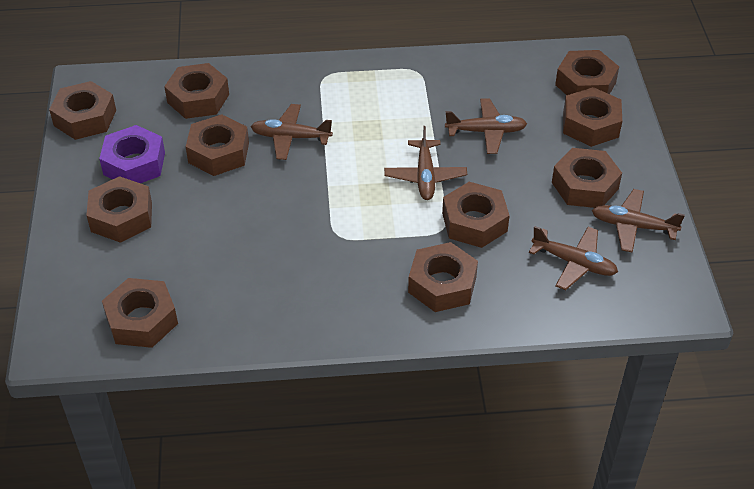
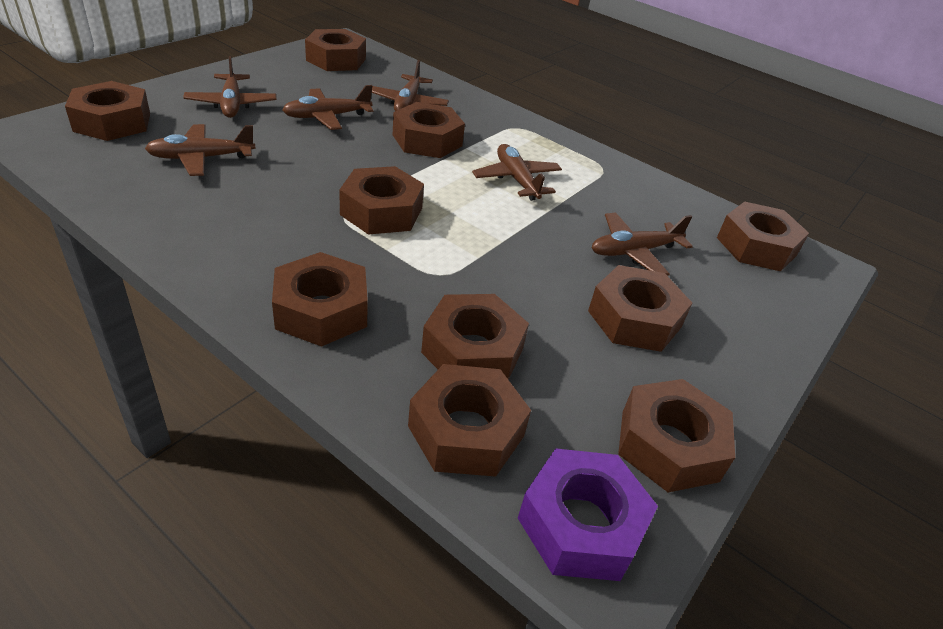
brown plane: 5 -> 6

